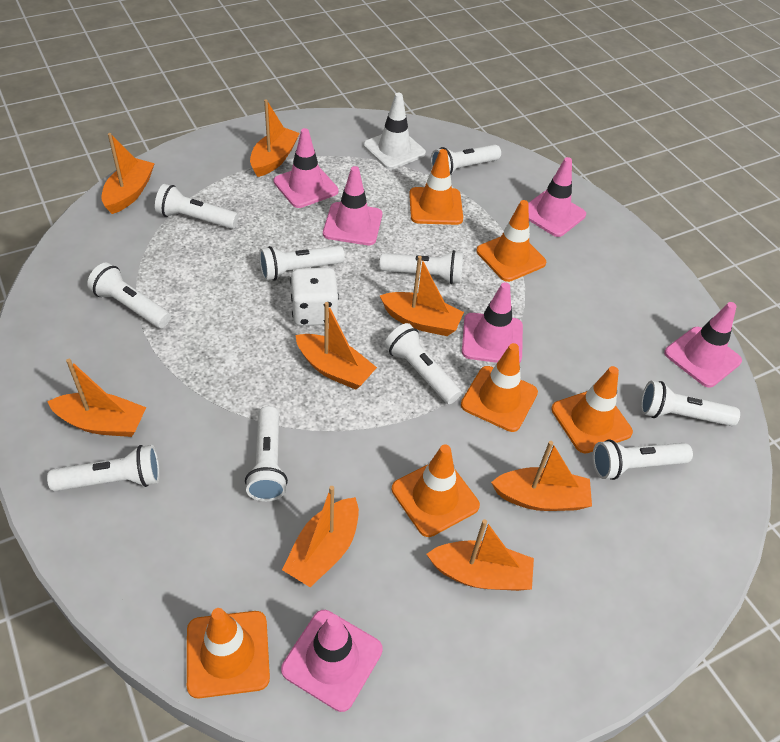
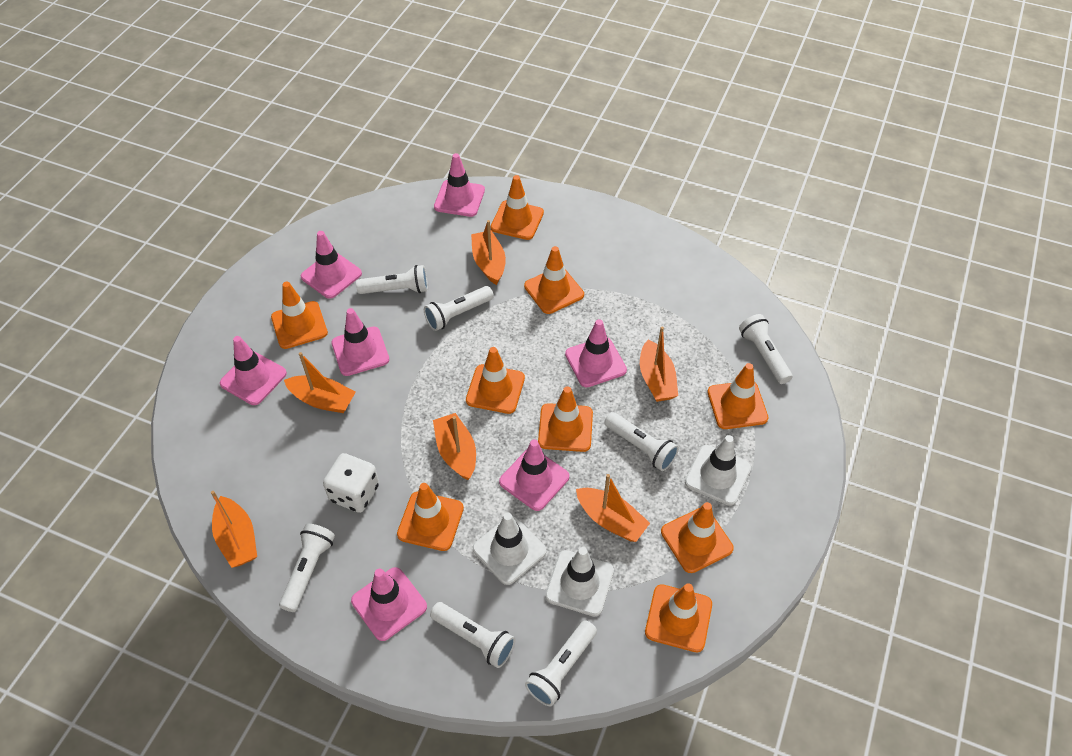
orange boat: 8 -> 6
orange traffic cone: 6 -> 9
pink traffic cone: 6 -> 7
white flashlight: 10 -> 7
white traffic cone: 1 -> 3

